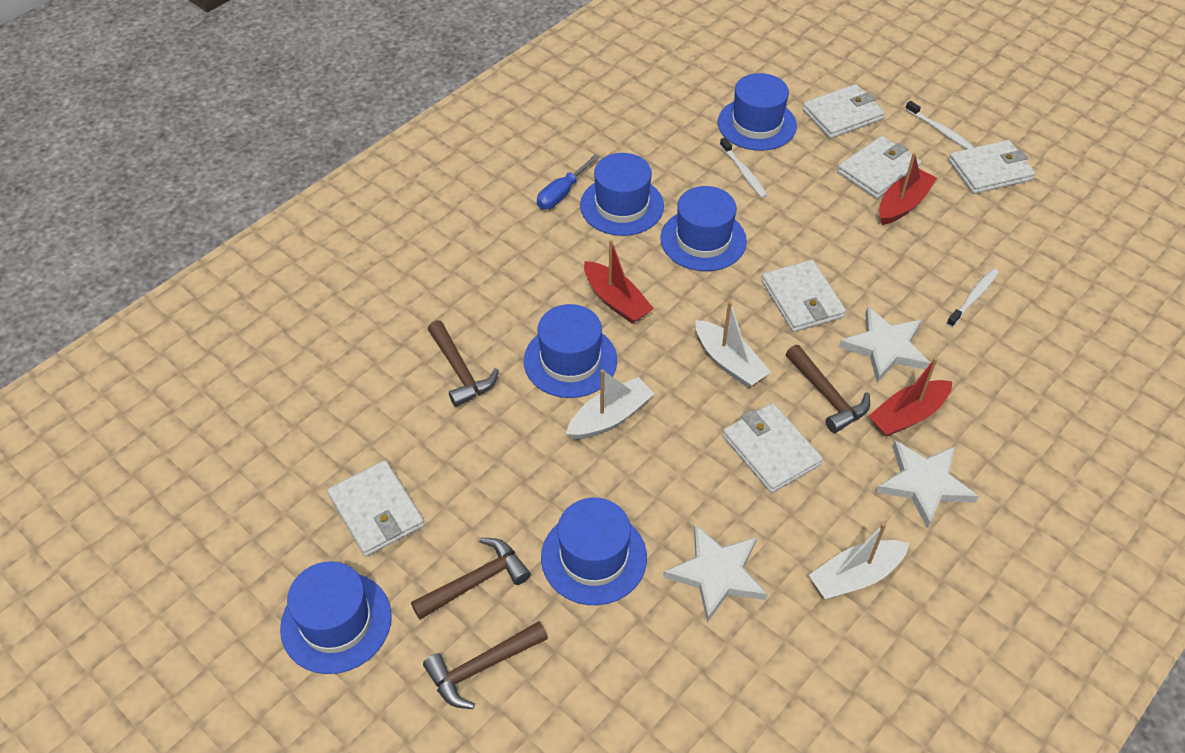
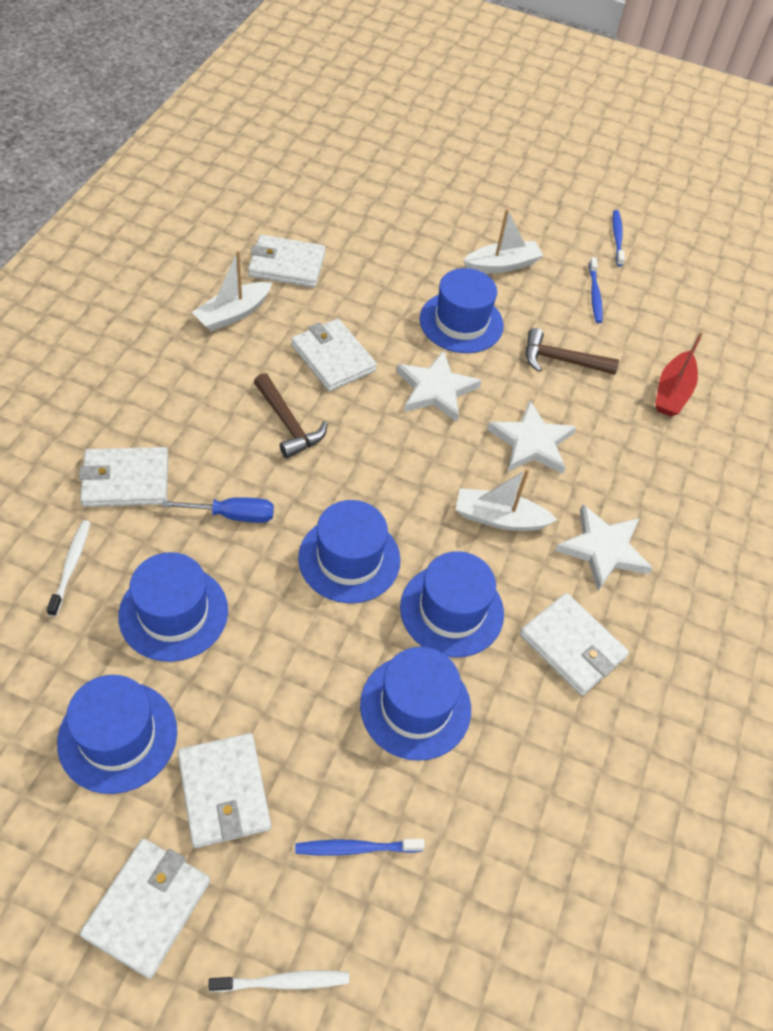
blue toothbrush: 0 -> 3
brown hammer: 4 -> 2
red boat: 3 -> 1
white toothbrush: 3 -> 2

